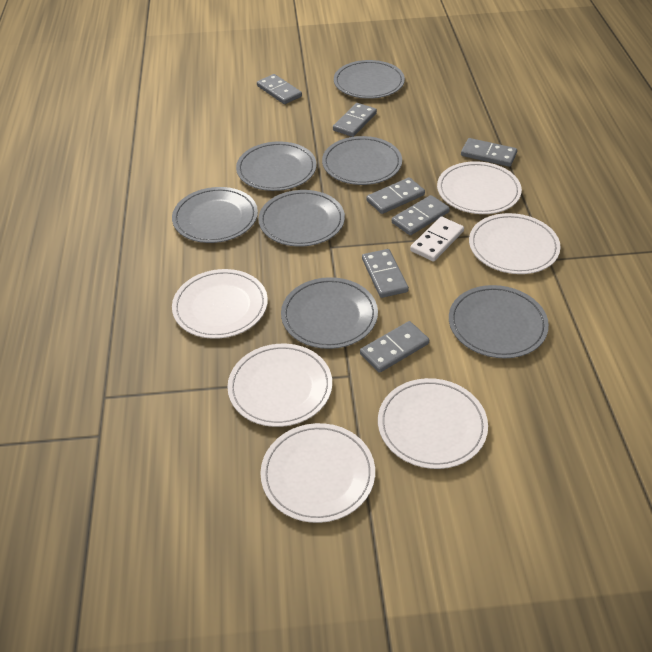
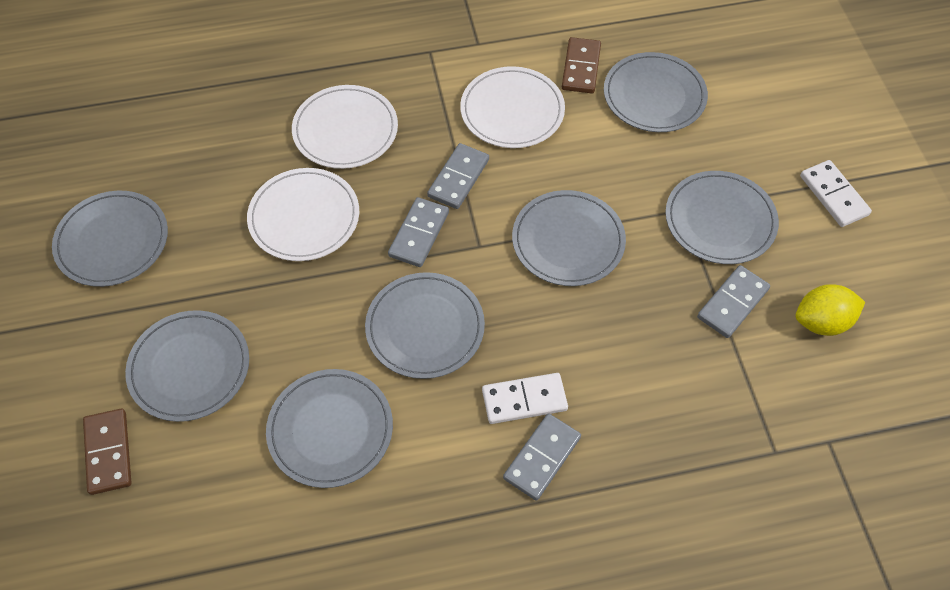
brown domino: 0 -> 2
grey domino: 7 -> 4
white domino: 1 -> 2
white plate: 6 -> 3
yellow lemon: 0 -> 1

